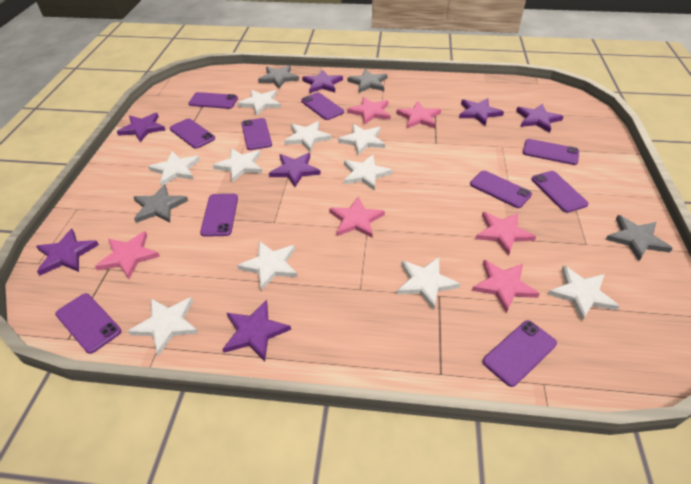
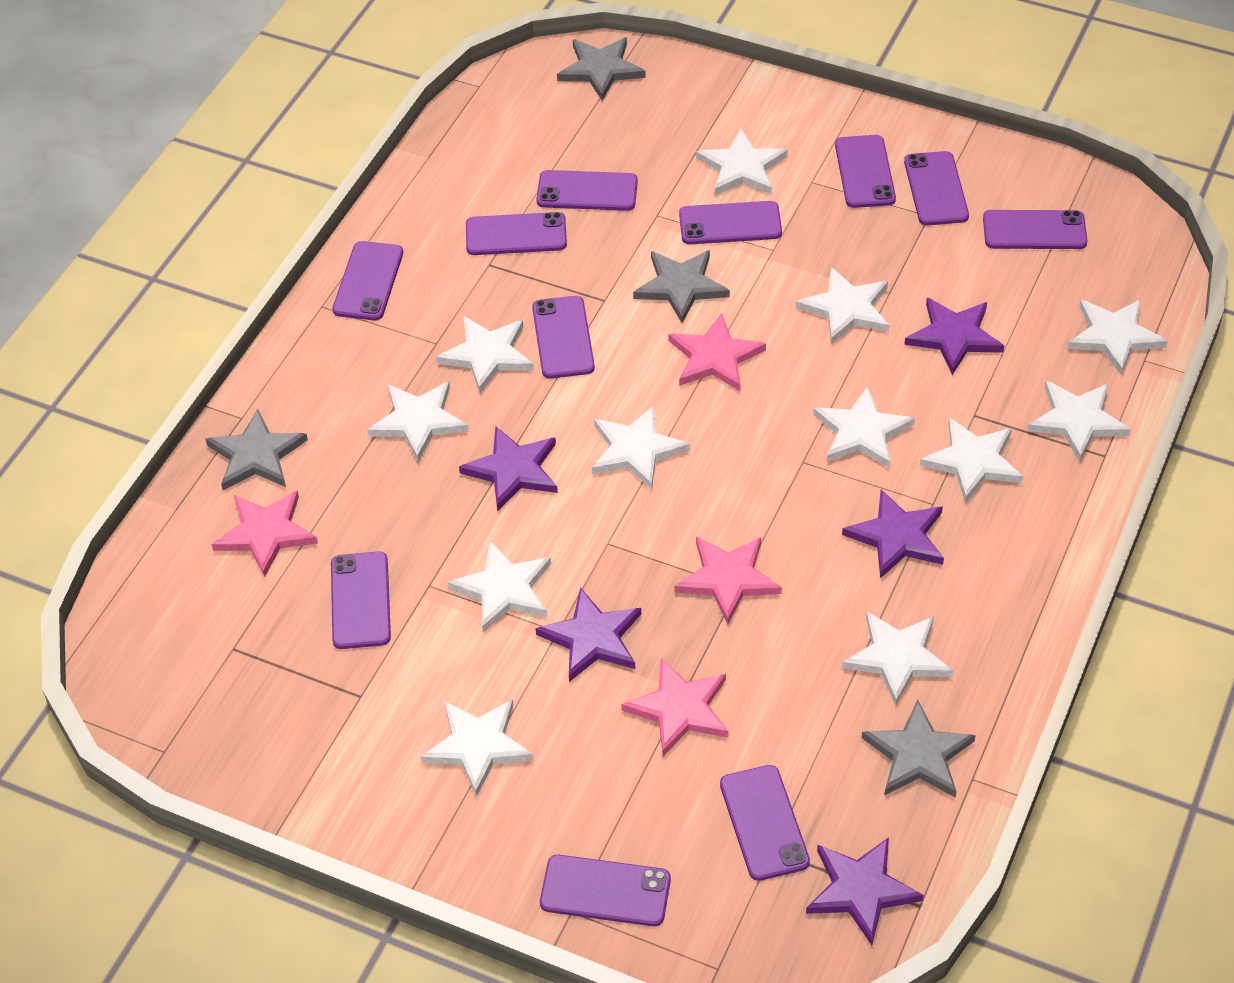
pink star: 6 -> 4
purple phone: 10 -> 11
purple star: 7 -> 5
white star: 10 -> 12

